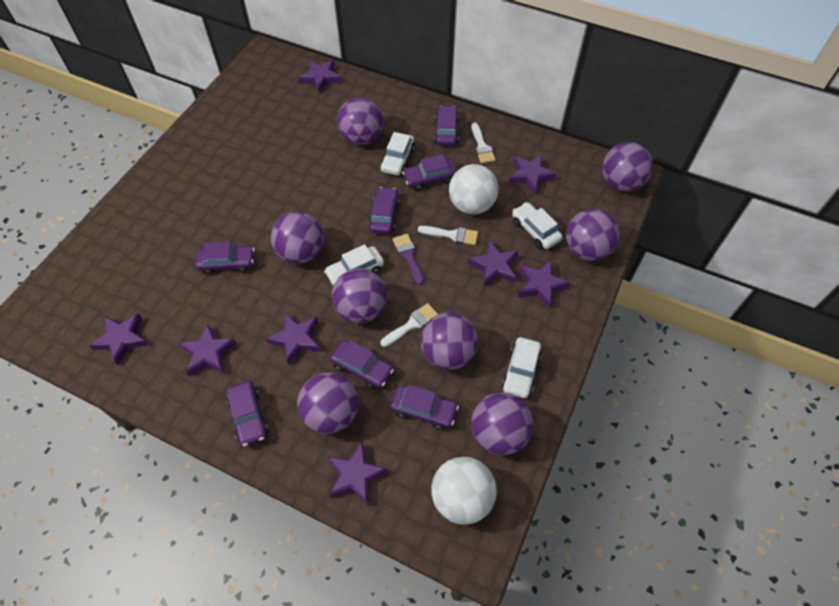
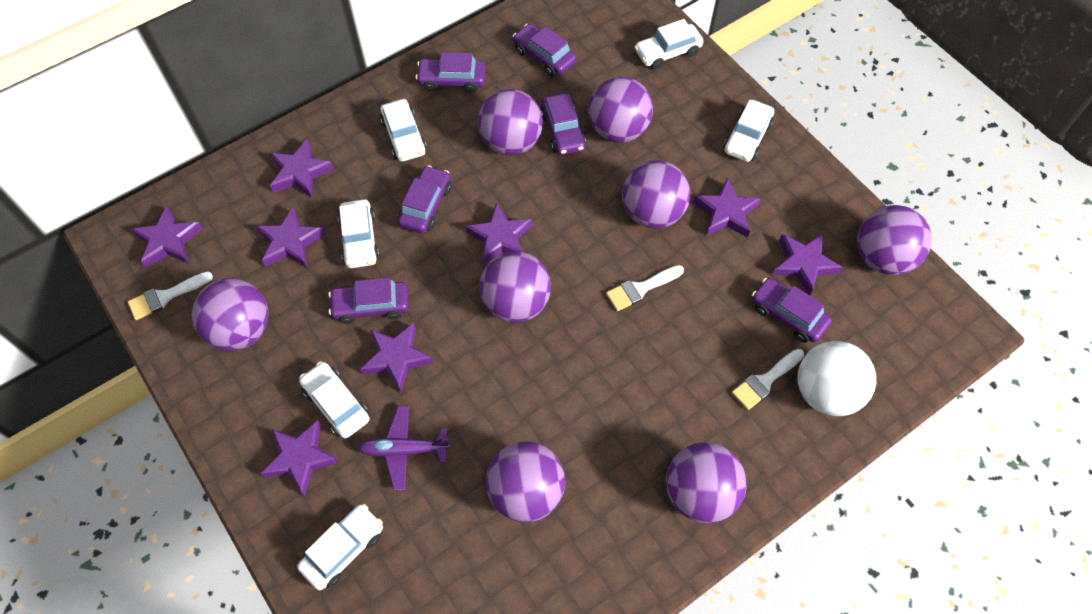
purple brush: 1 -> 0
purple car: 7 -> 6
purple plane: 0 -> 1
white ball: 2 -> 1
white car: 4 -> 6

